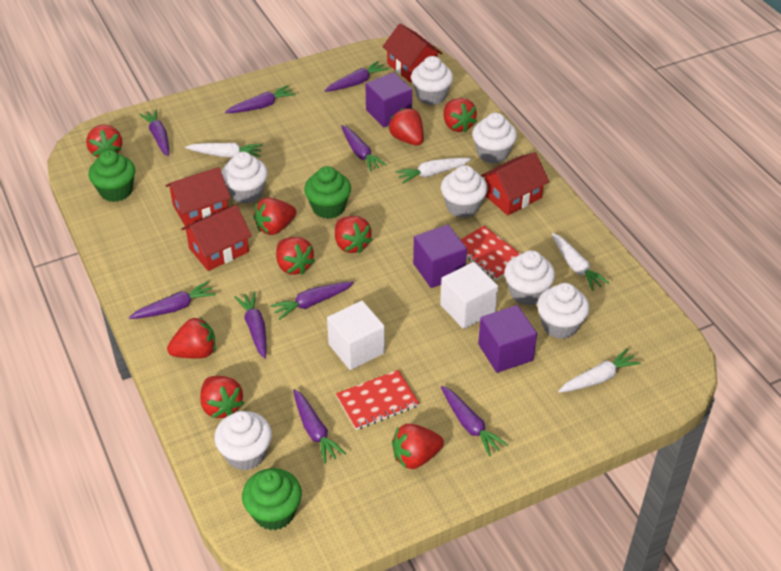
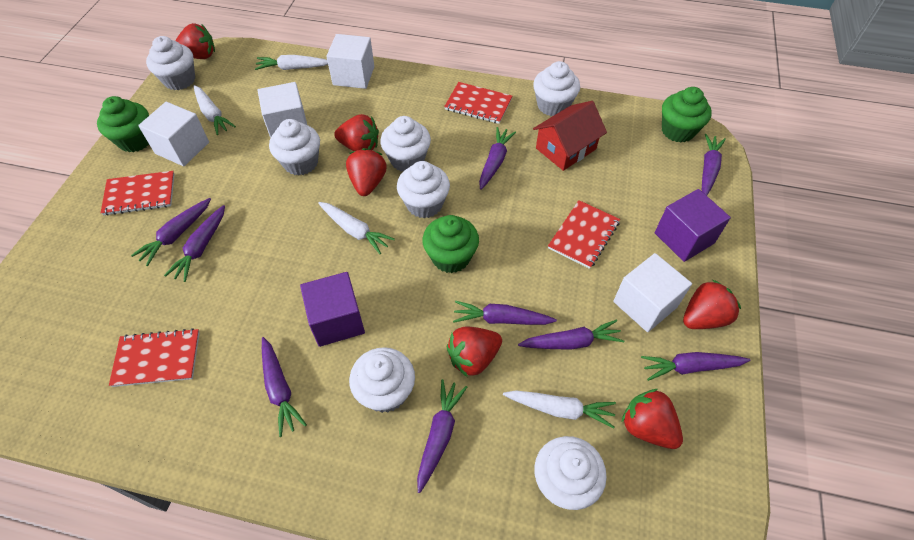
purple cube: 3 -> 2
red house: 4 -> 1
red notebook: 2 -> 4
red strawberry: 9 -> 6
white cube: 2 -> 4

